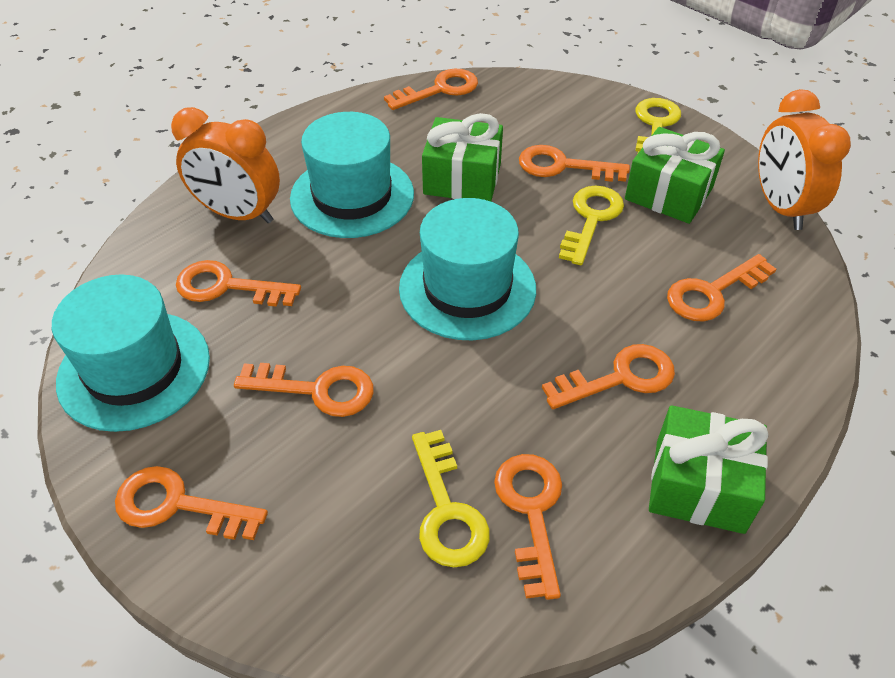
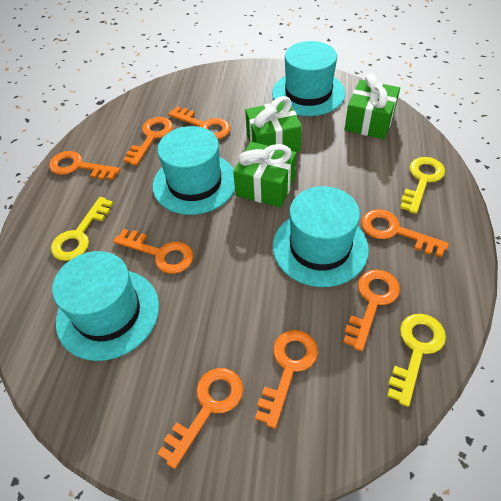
orange clock: 2 -> 0
turquoise hat: 3 -> 4

